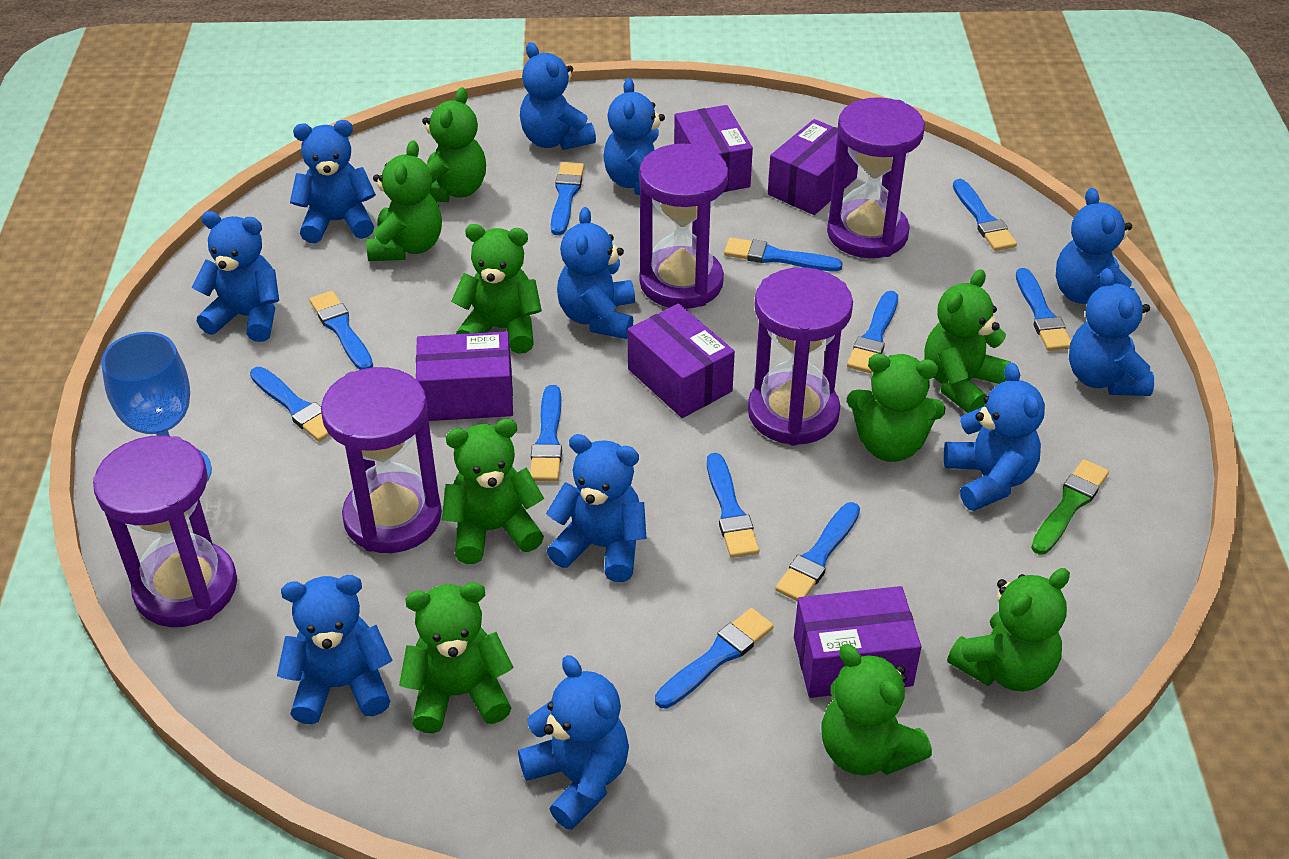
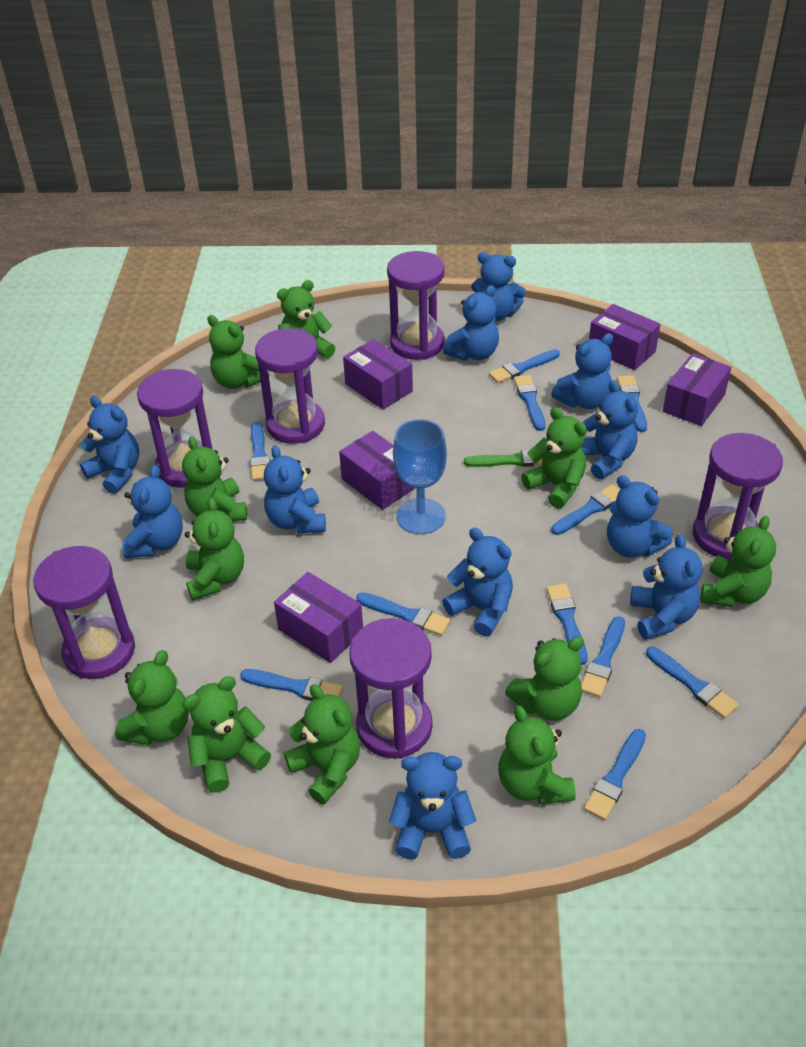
green teddy bear: 9 -> 11
purple hourglass: 5 -> 6

